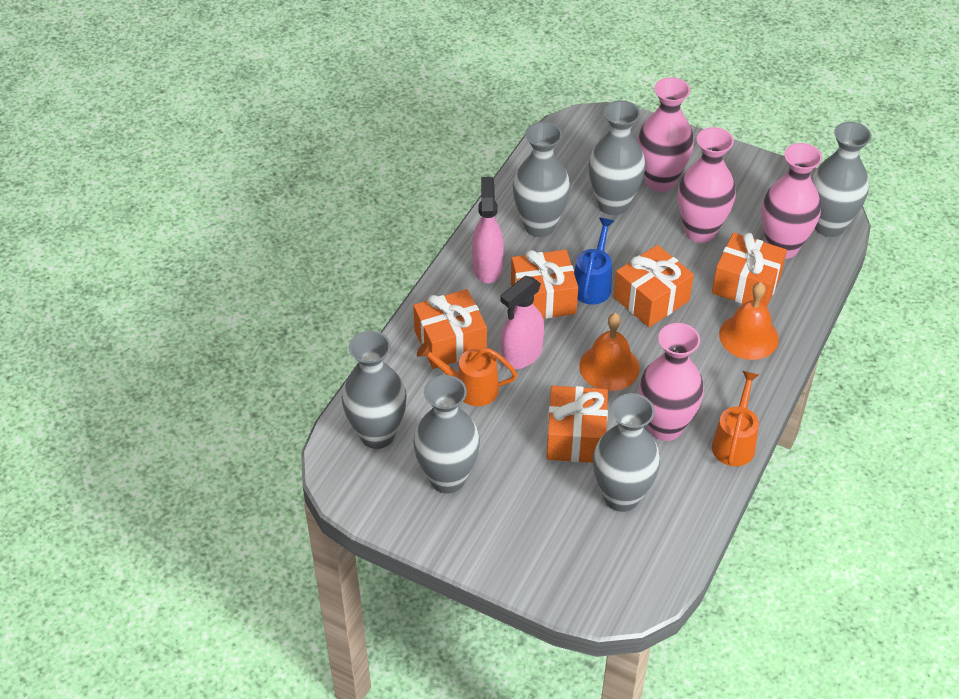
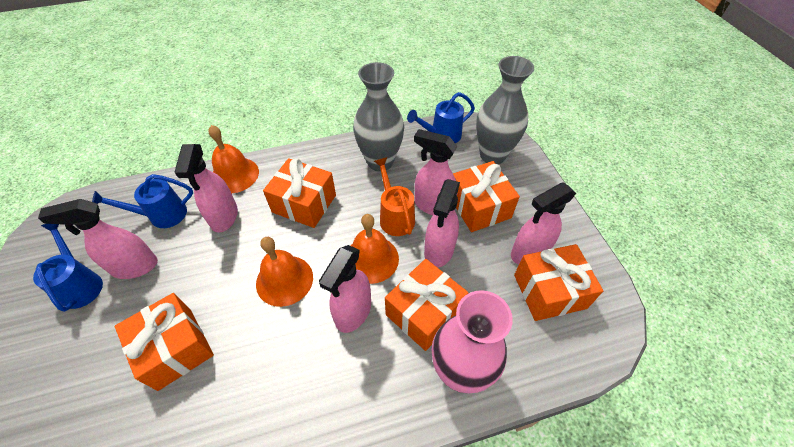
blue watering can: 1 -> 3
grey vase: 6 -> 2
orange bell: 2 -> 3
orange watering can: 2 -> 1
pink spray bottle: 2 -> 6
pink vase: 4 -> 1

